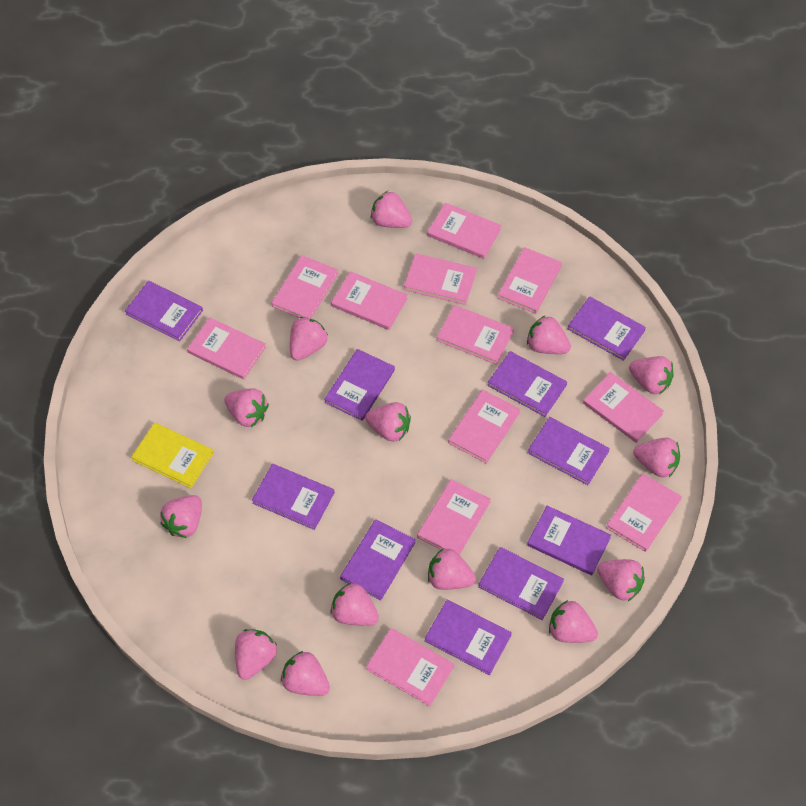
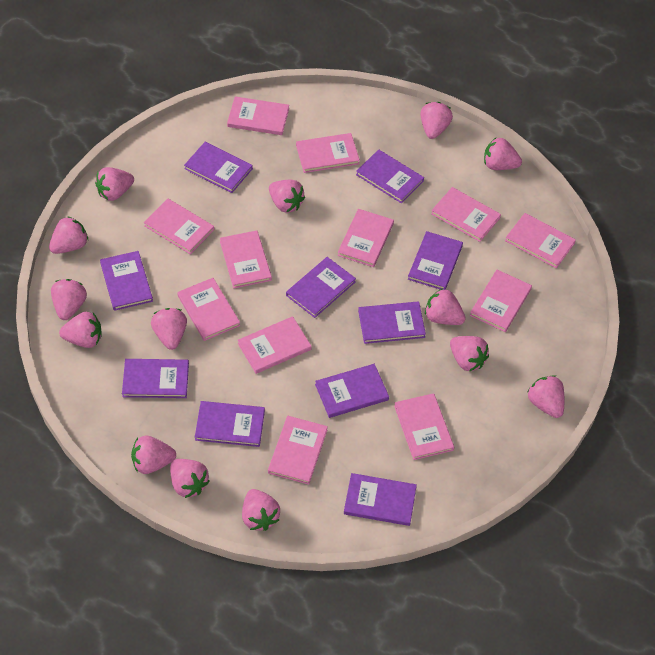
yellow book: 1 -> 0

